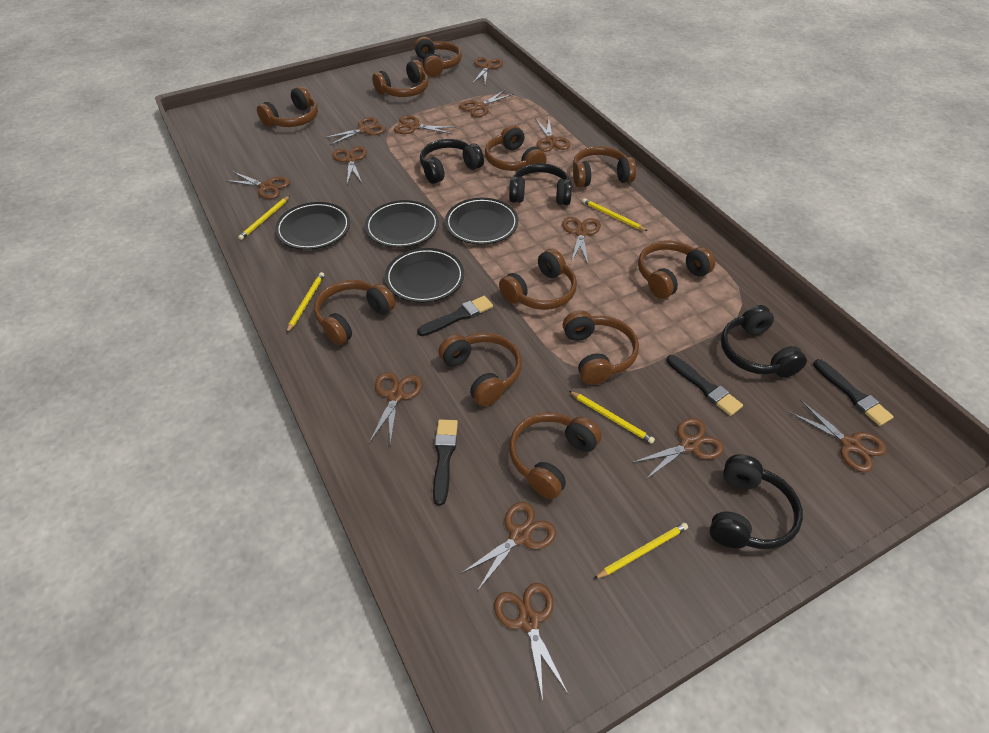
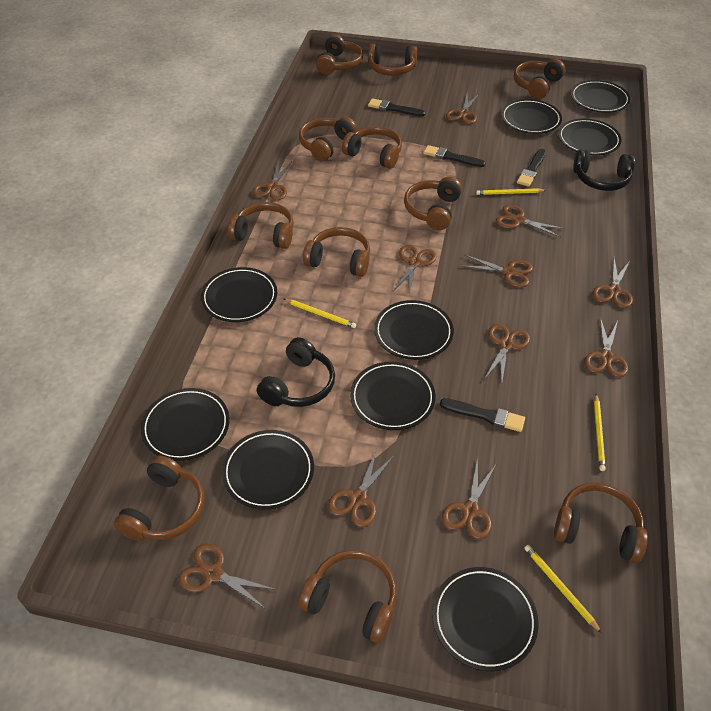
black headphones: 4 -> 2
black plate: 4 -> 9
brown scissors: 13 -> 11
yellow pencil: 5 -> 4

